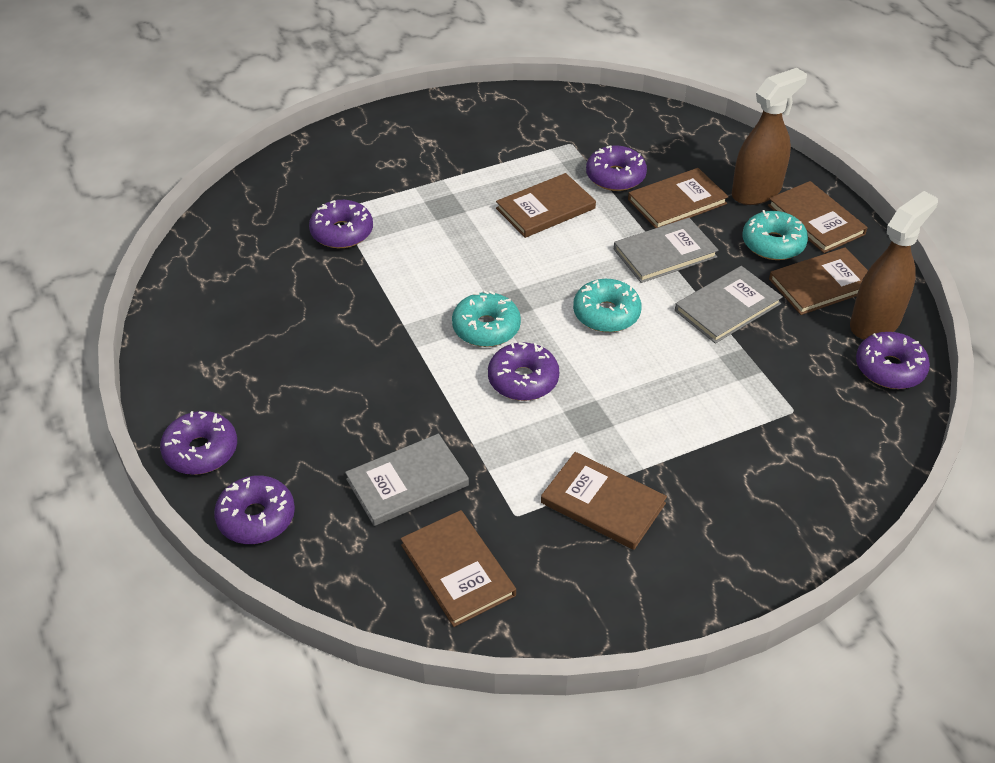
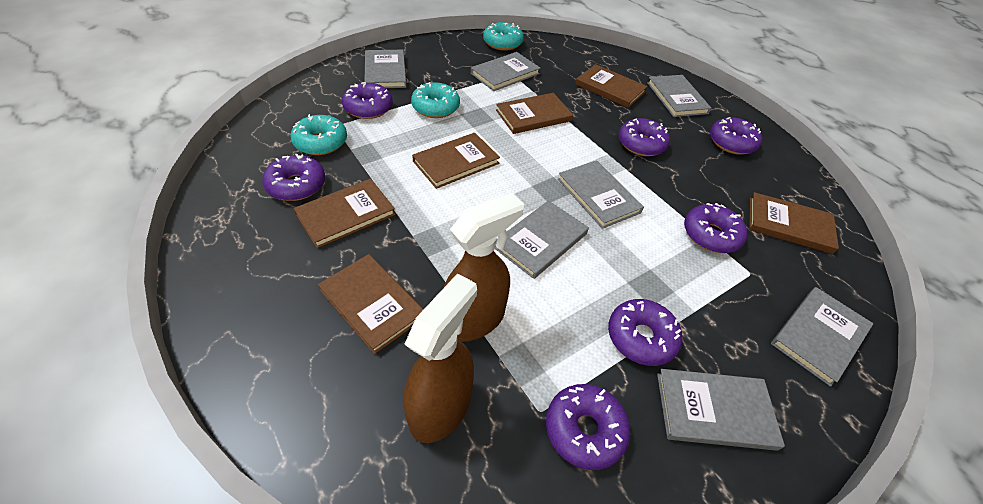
grey book: 3 -> 7
purple donut: 6 -> 7

